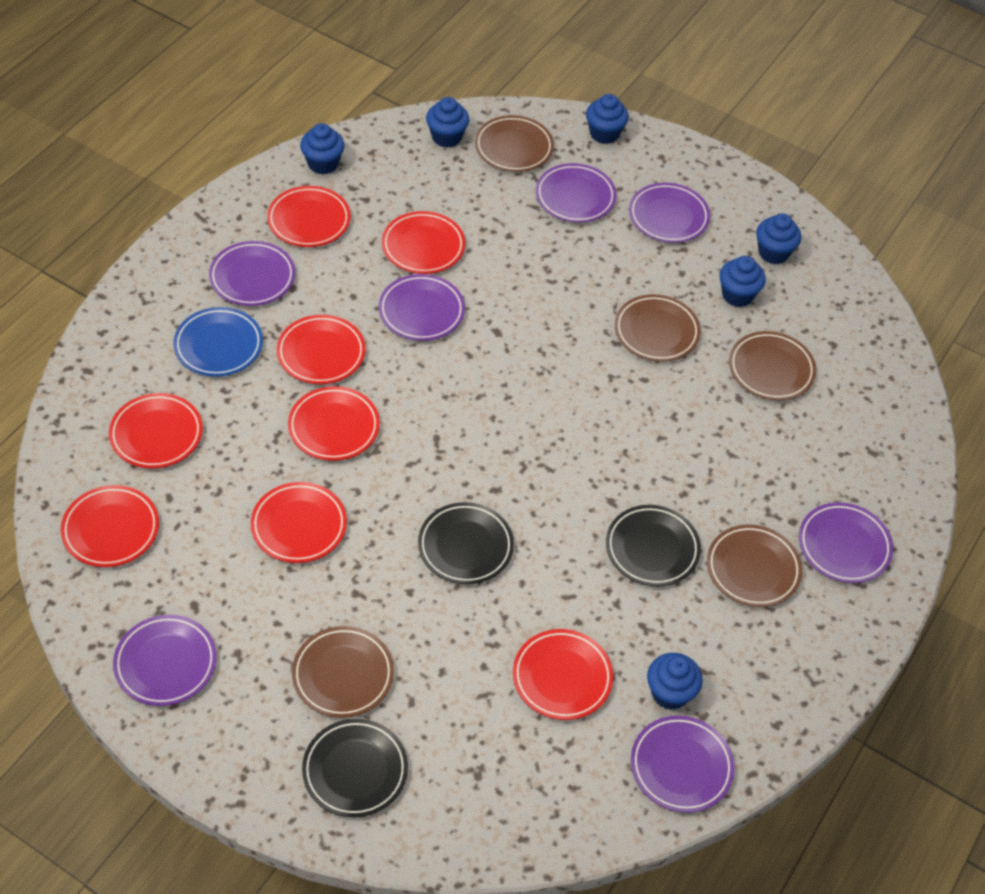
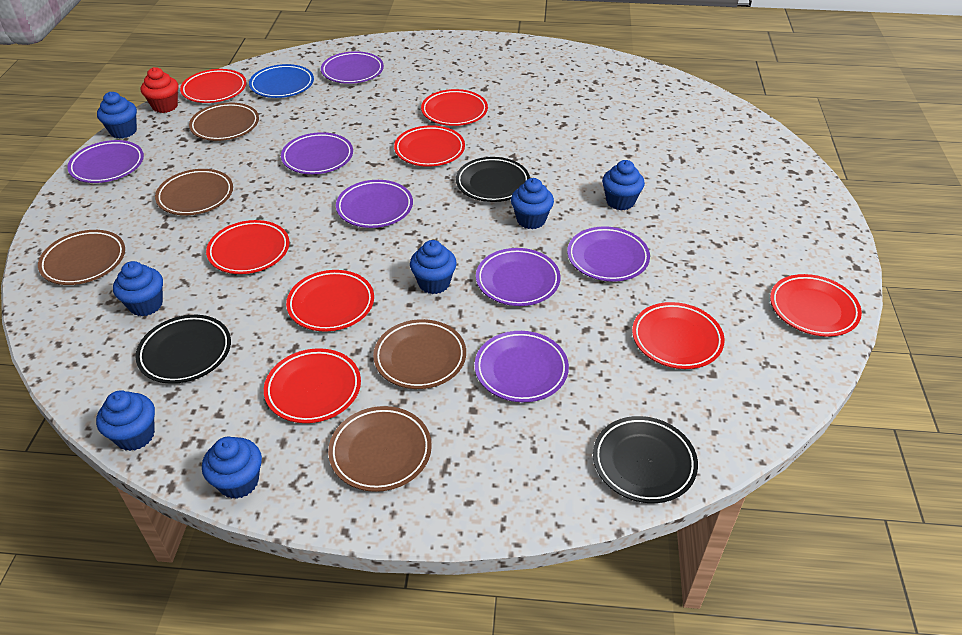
blue cupcake: 6 -> 7
red cupcake: 0 -> 1

